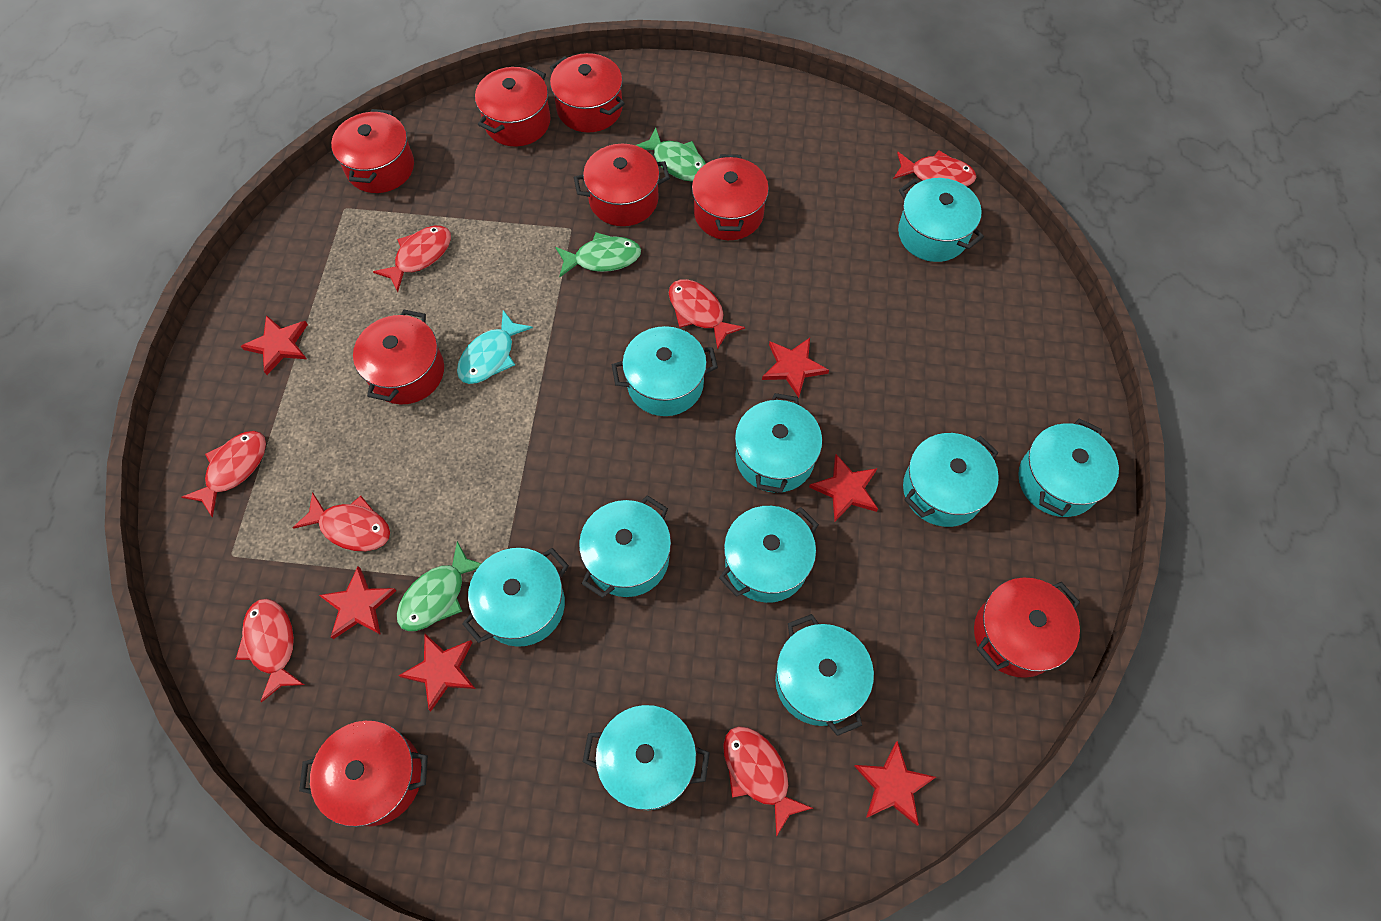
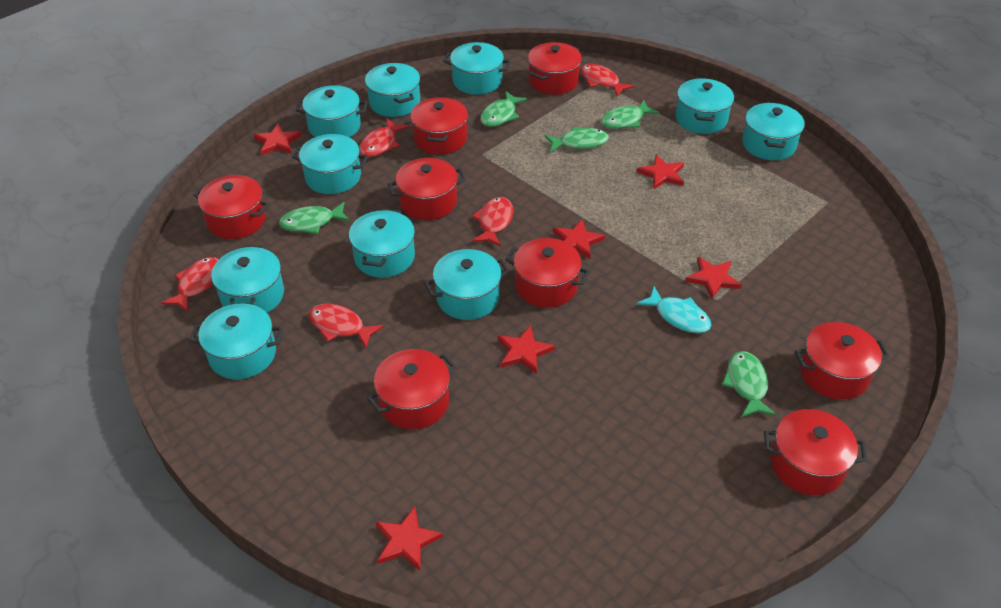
green fish: 3 -> 5
red fish: 7 -> 5

